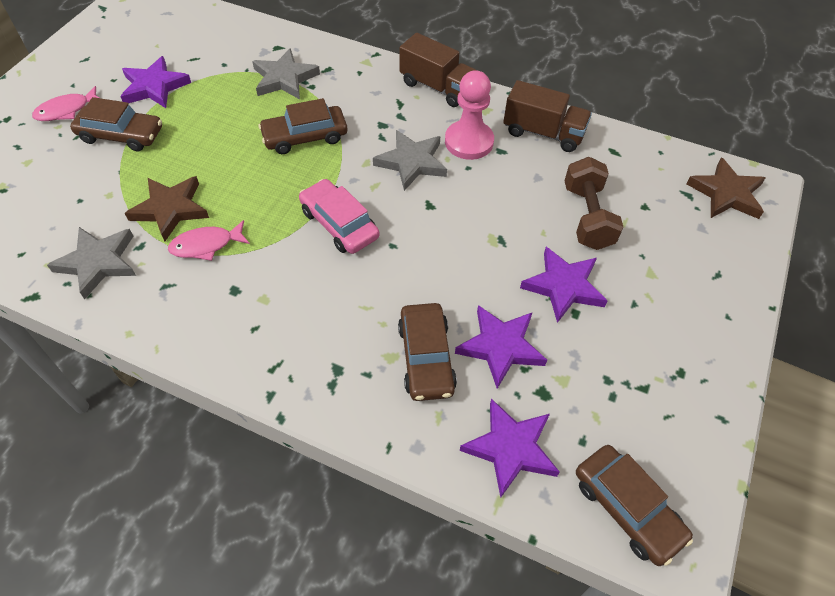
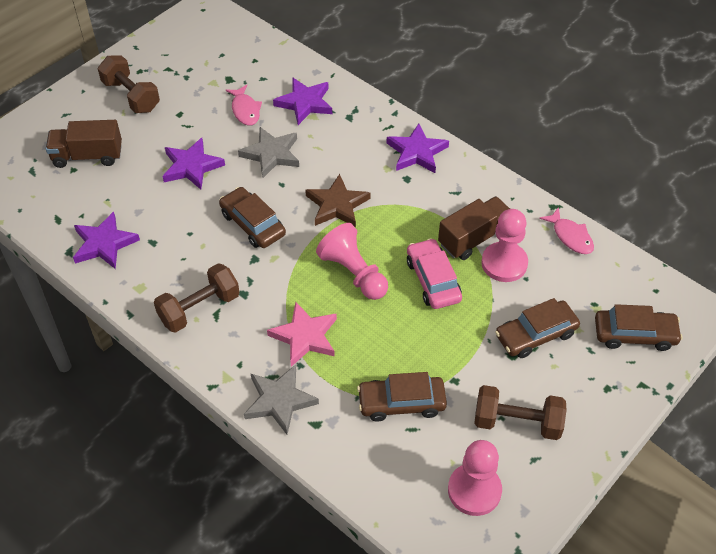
brown dumbbell: 1 -> 3
brown star: 2 -> 1
grey star: 3 -> 2
pink pawn: 1 -> 3
pink star: 0 -> 1

